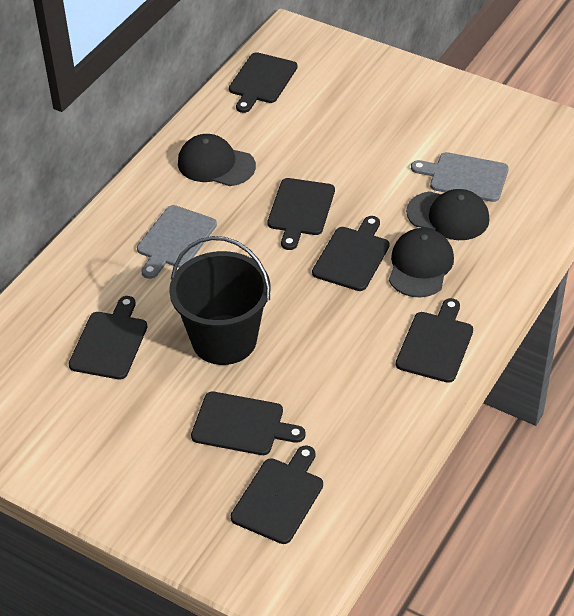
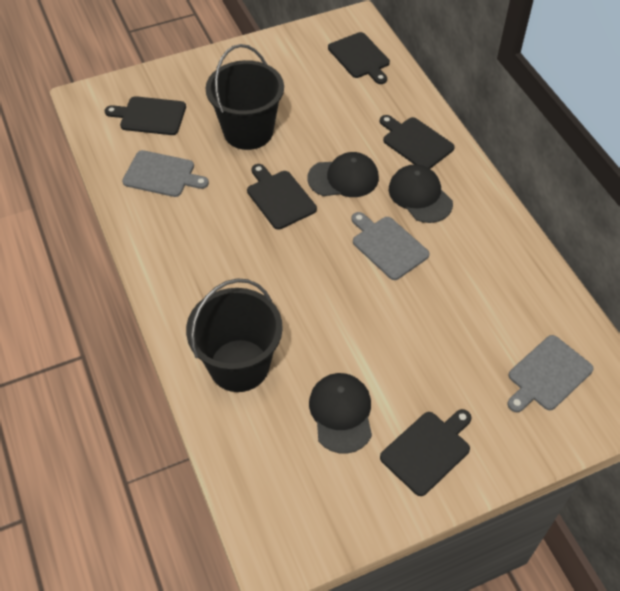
black bucket: 1 -> 2
black cutting board: 7 -> 5
grey cutting board: 2 -> 3

